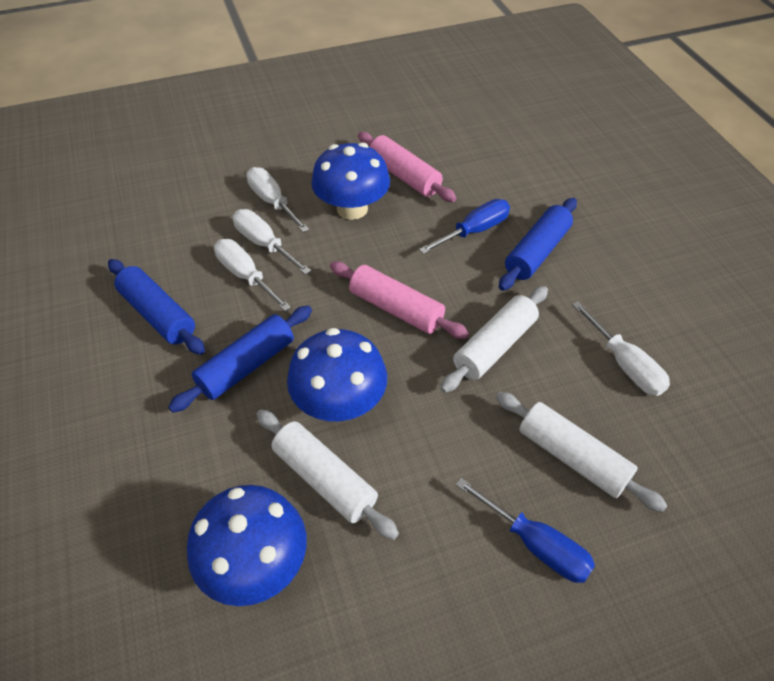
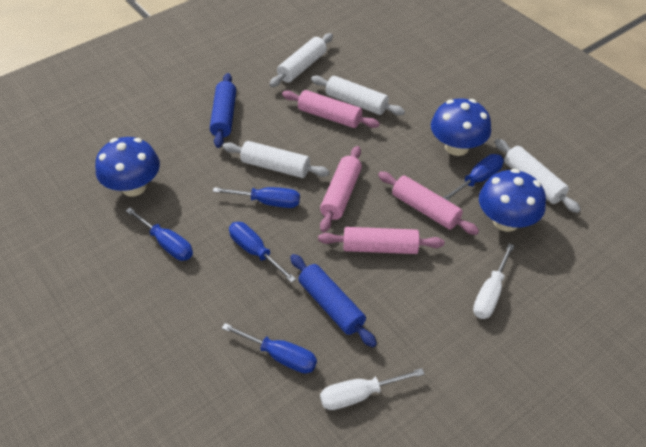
blue rolling pin: 3 -> 2
blue screwdriver: 2 -> 5
pink rolling pin: 2 -> 4
white rolling pin: 3 -> 4
white screwdriver: 4 -> 2

